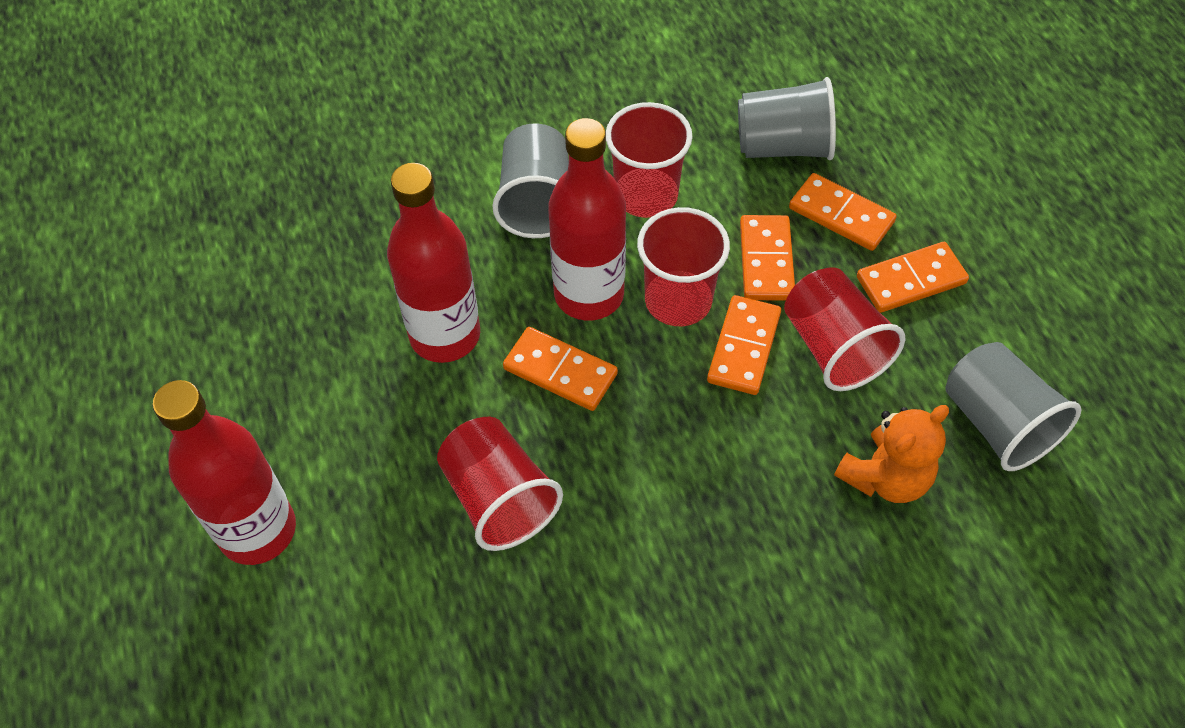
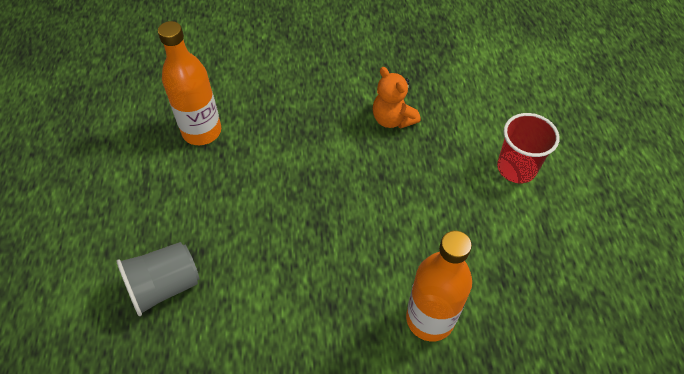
grey cup: 3 -> 1
orange bottle: 0 -> 2
orange domino: 5 -> 0
red bottle: 3 -> 0
red cup: 4 -> 1

